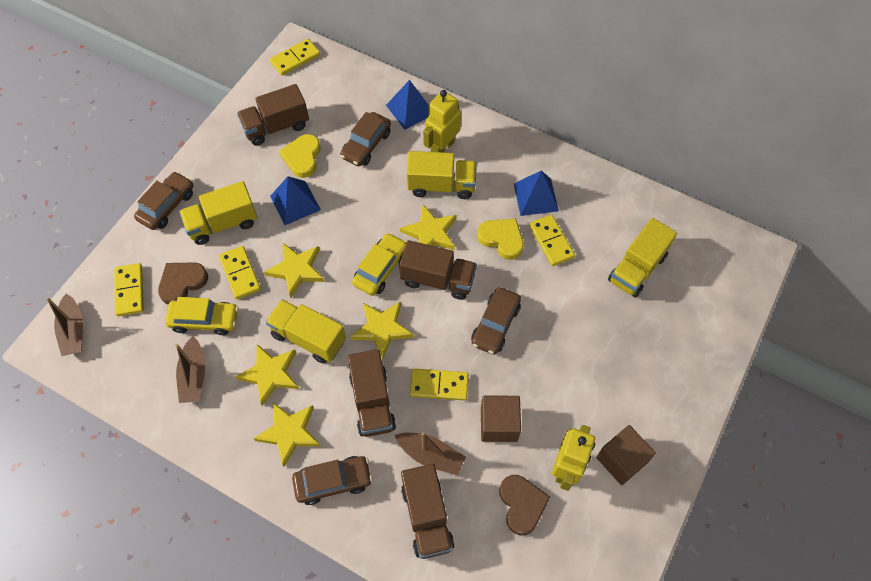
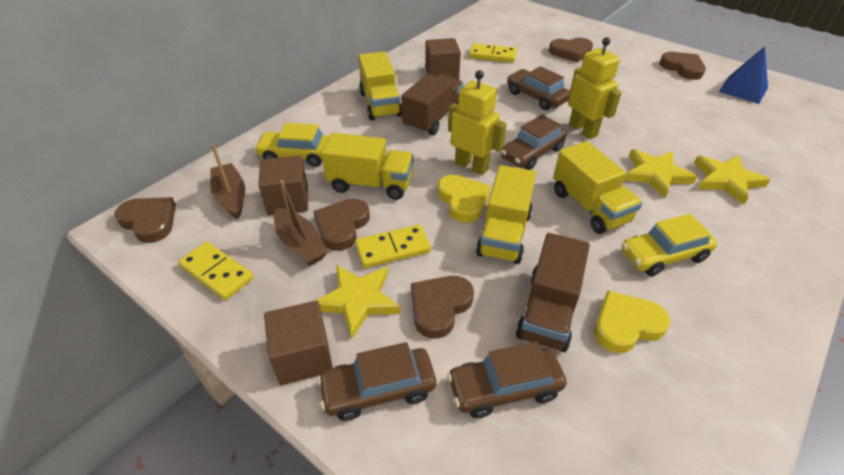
blue pyramid: 3 -> 1
brown boat: 3 -> 2
brown cube: 2 -> 3
brown heart: 2 -> 5
brown truck: 4 -> 2
yellow domino: 5 -> 3
yellow star: 5 -> 3

